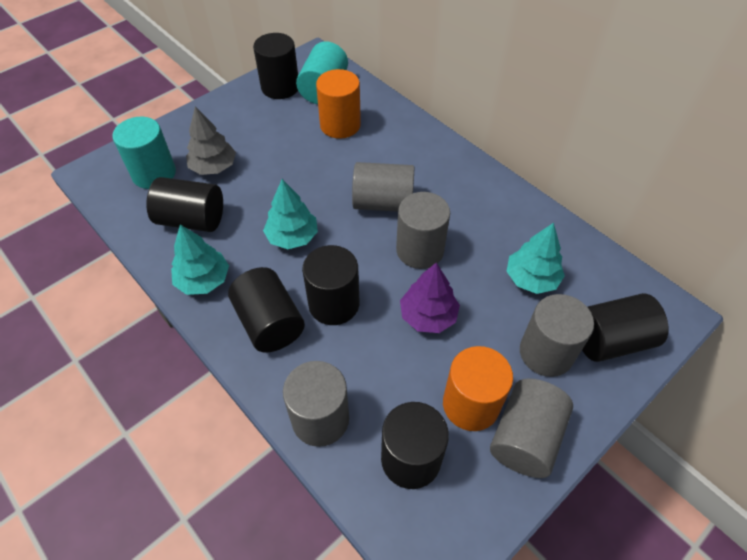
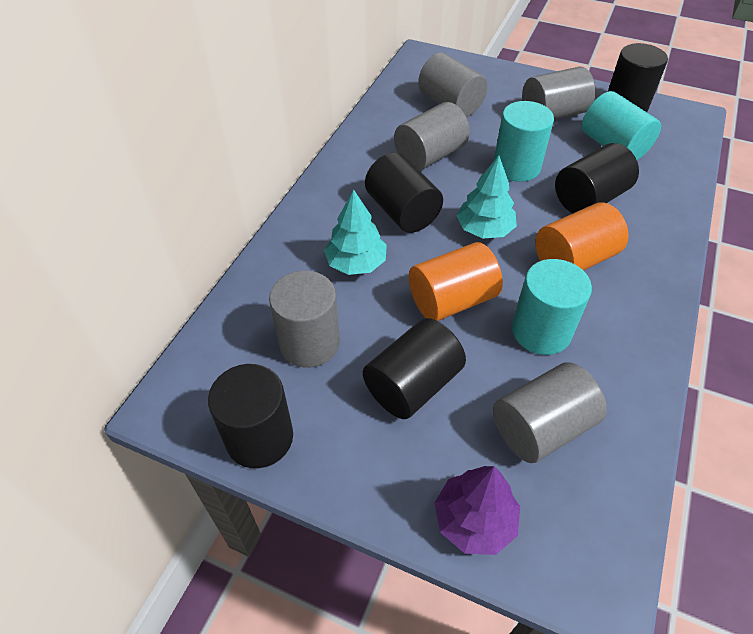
black cylinder: 6 -> 5
grey tree: 1 -> 0
turquoise cylinder: 2 -> 3
turquoise tree: 3 -> 2

